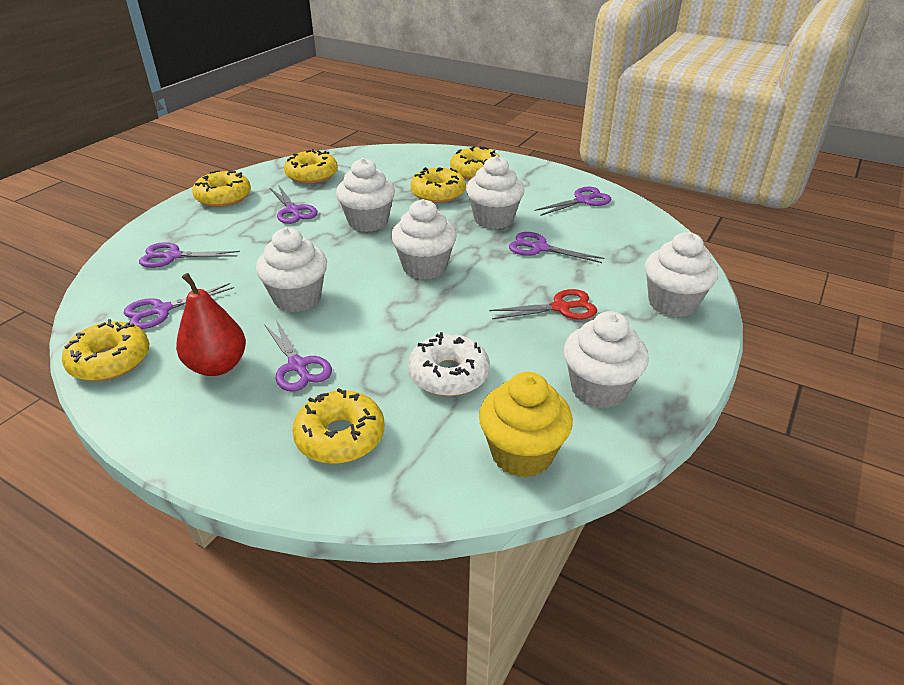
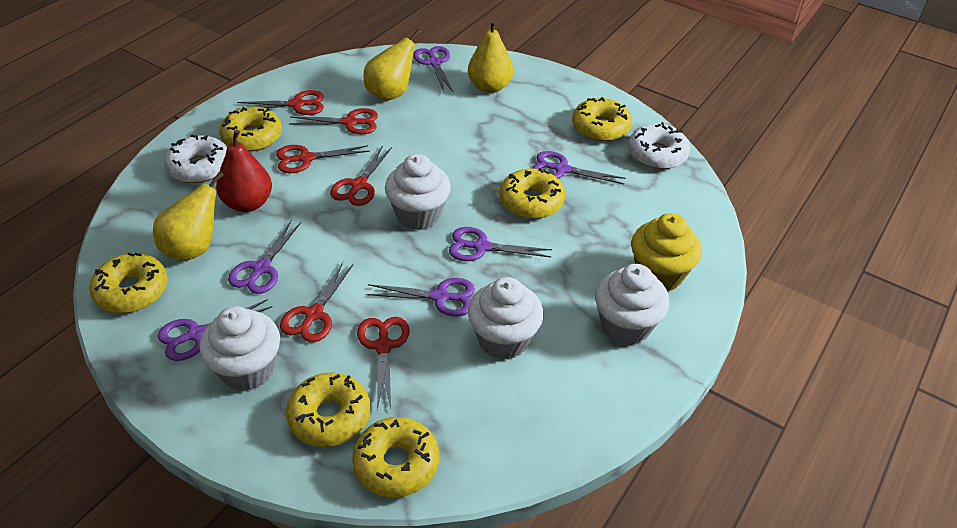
red scissors: 1 -> 6
white cupcake: 6 -> 4
white donut: 1 -> 2
yellow pear: 0 -> 3

